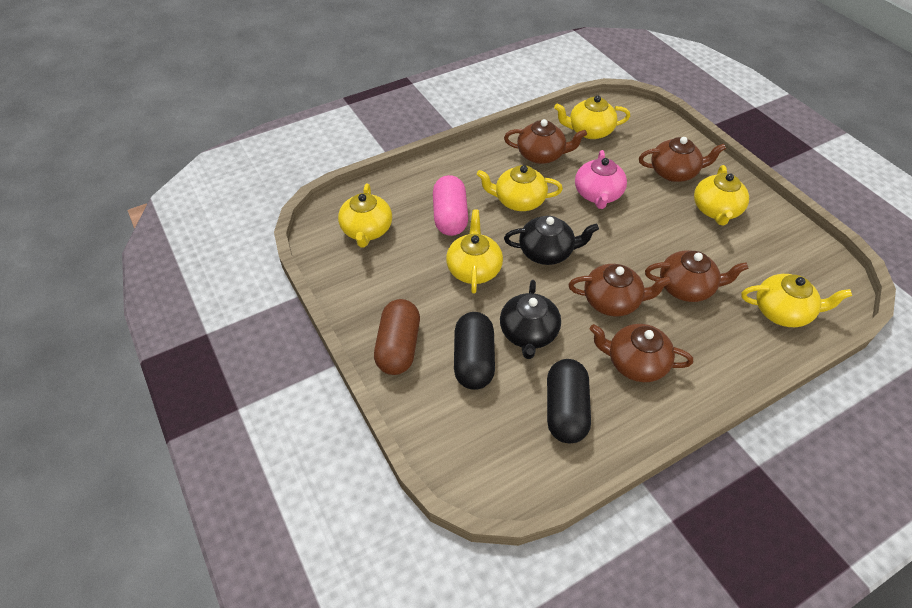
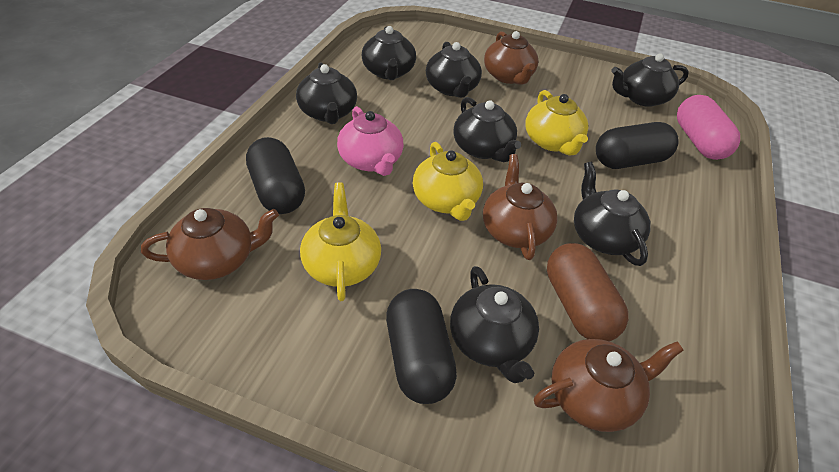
black capsule: 2 -> 3
black teapot: 2 -> 7
brown teapot: 5 -> 4
yellow teapot: 6 -> 3

